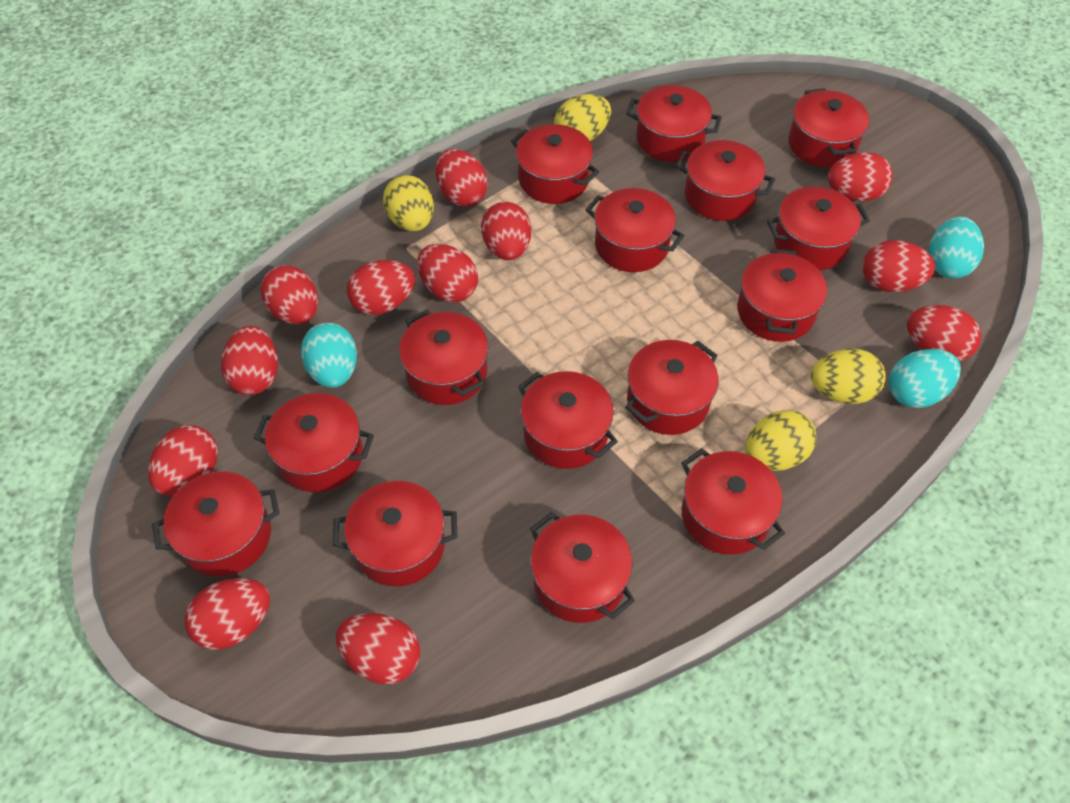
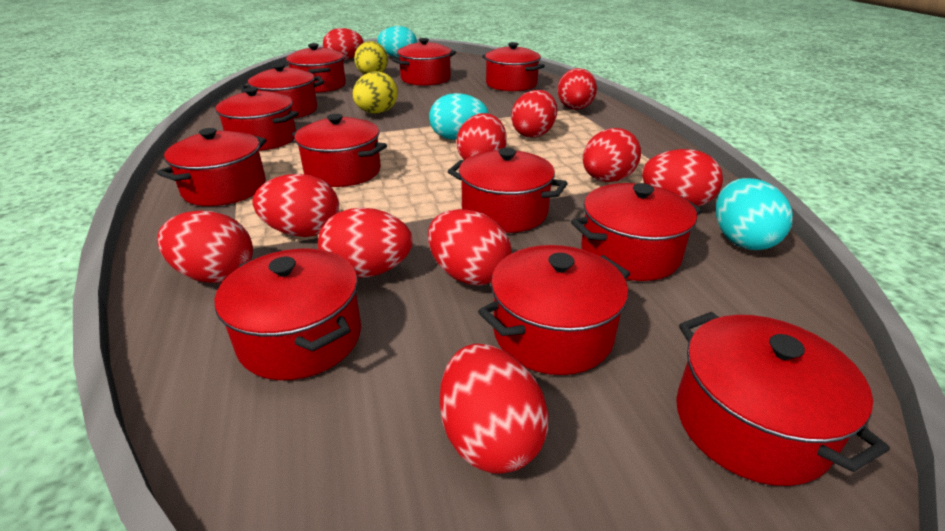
red egg: 12 -> 11
red pot: 15 -> 12
yellow egg: 4 -> 2

